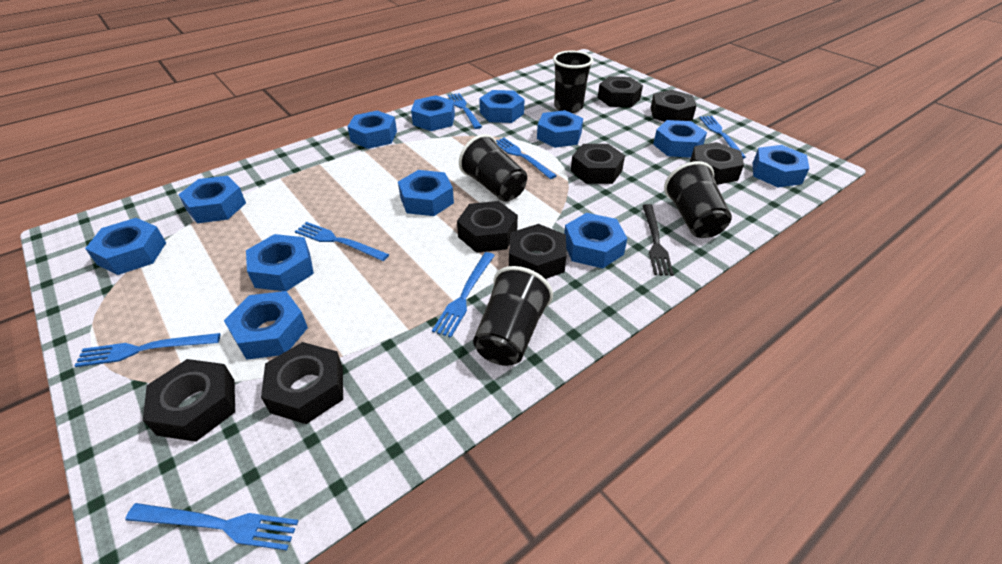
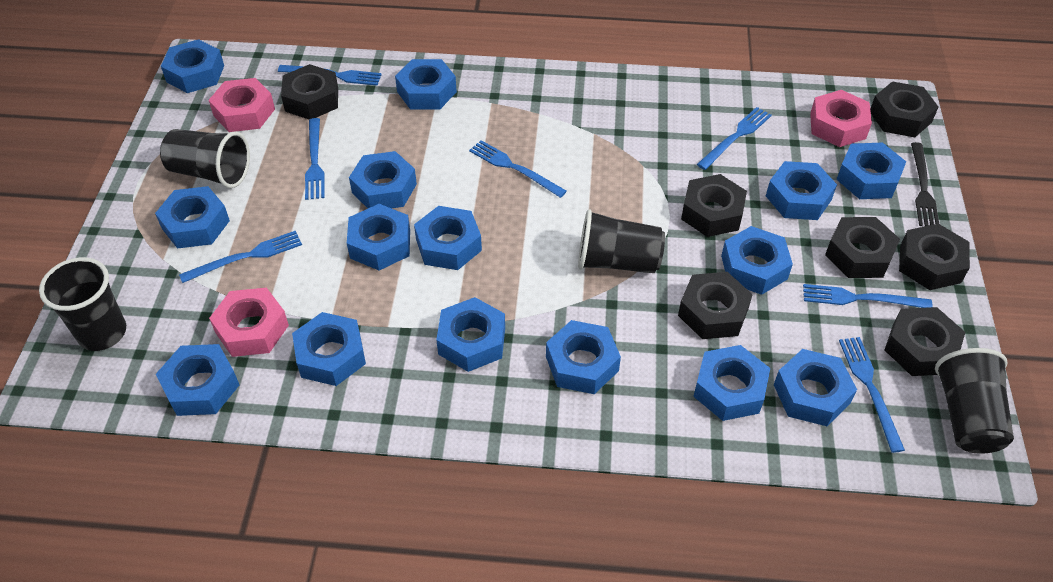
black nut: 8 -> 7
blue nut: 12 -> 15
pink nut: 0 -> 3

